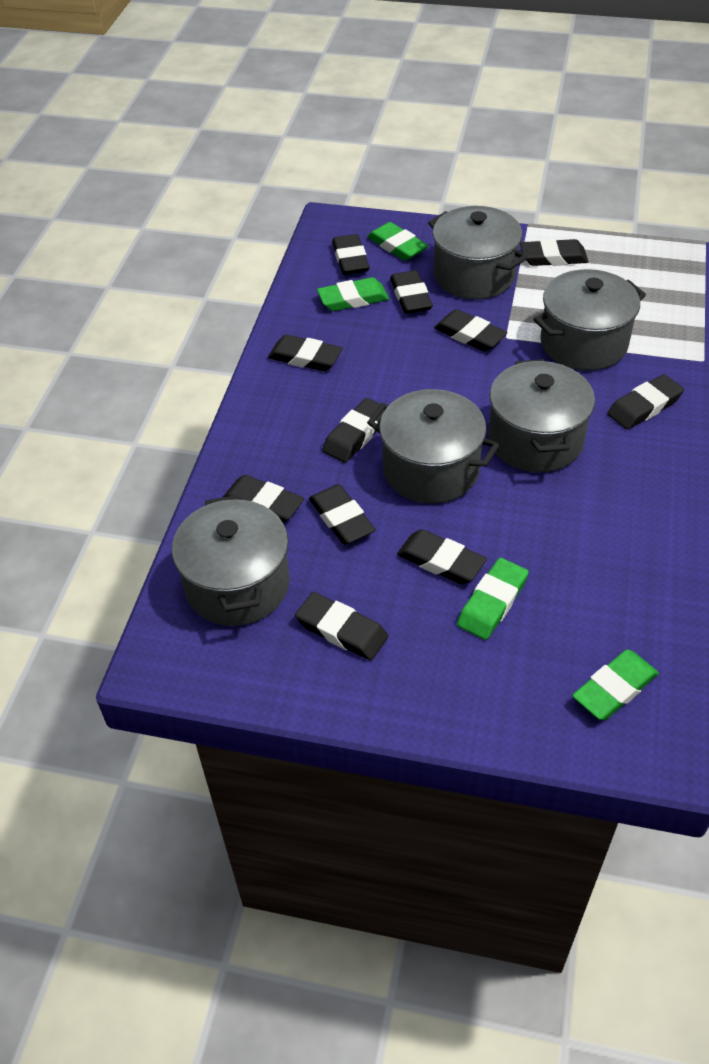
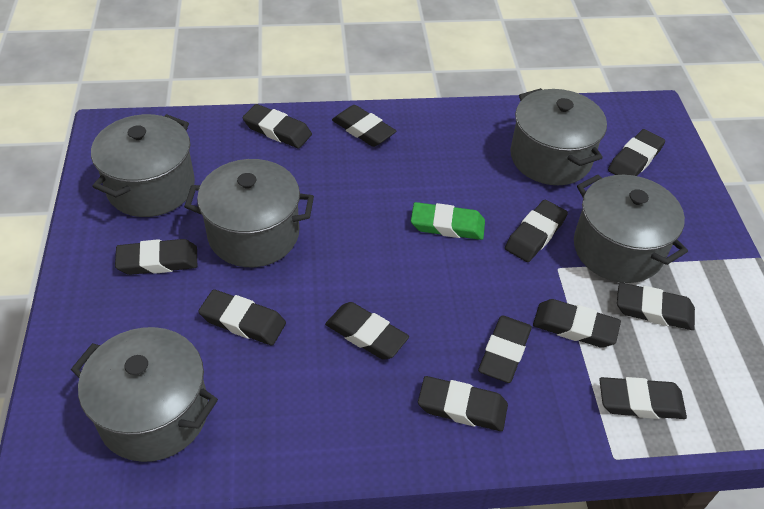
black eraser: 11 -> 12
green eraser: 4 -> 1

